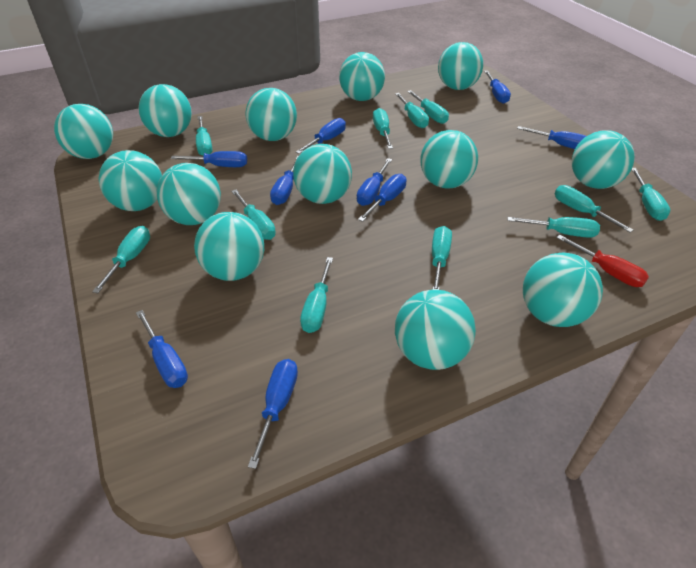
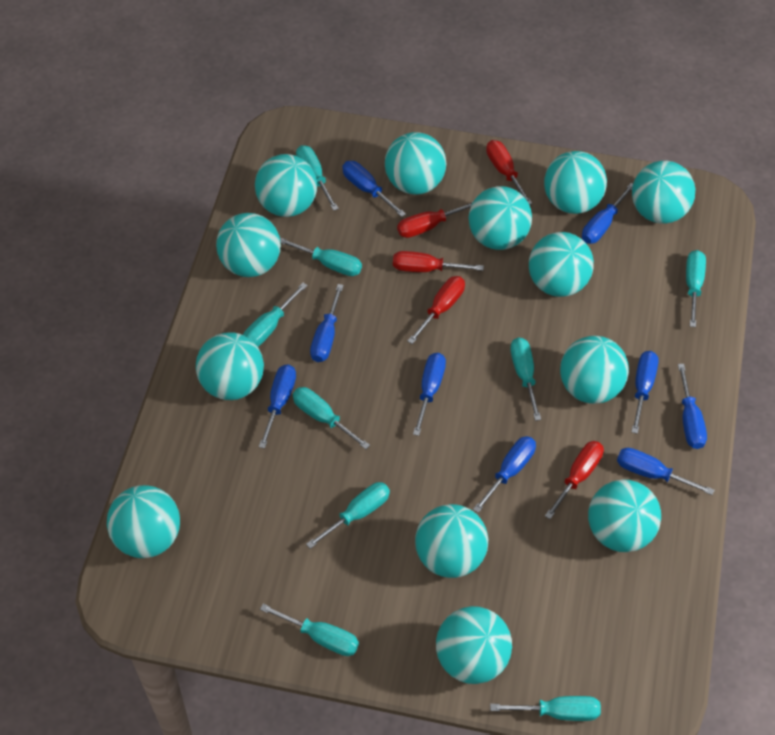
red screwdriver: 1 -> 5
turquoise screwdriver: 11 -> 9

